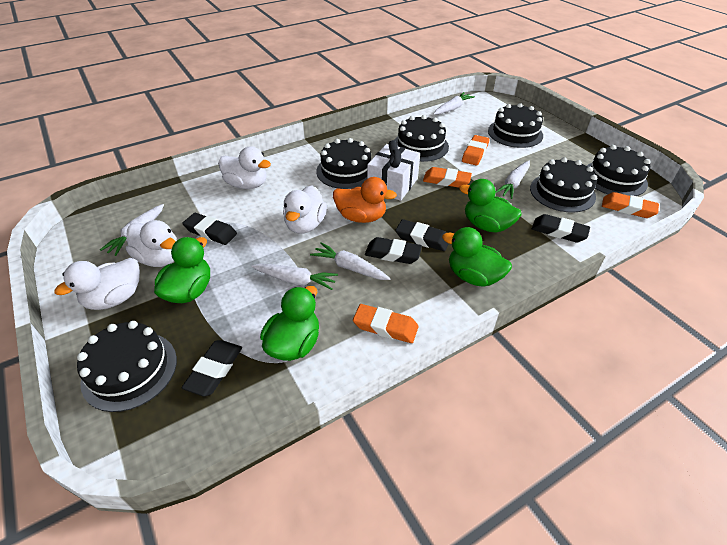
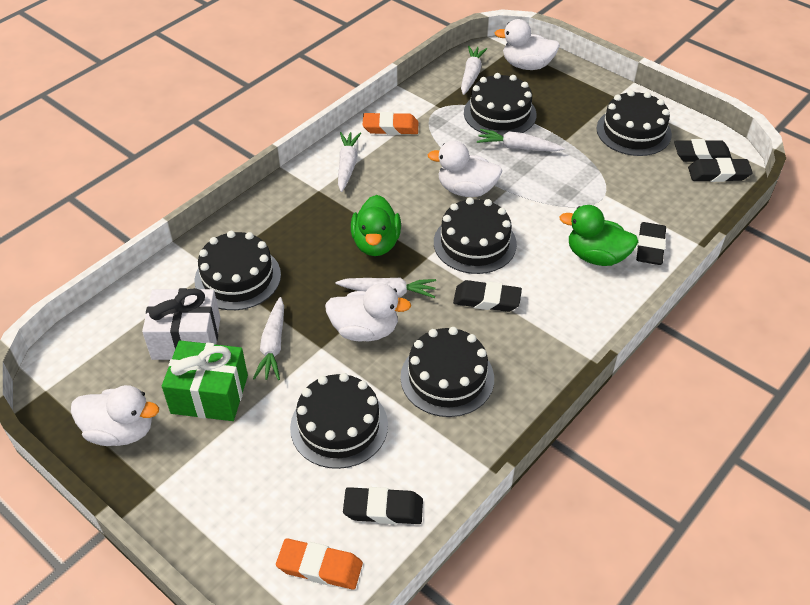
green duck: 4 -> 2
green gift: 0 -> 1
orange duck: 1 -> 0
orange eraser: 4 -> 2

